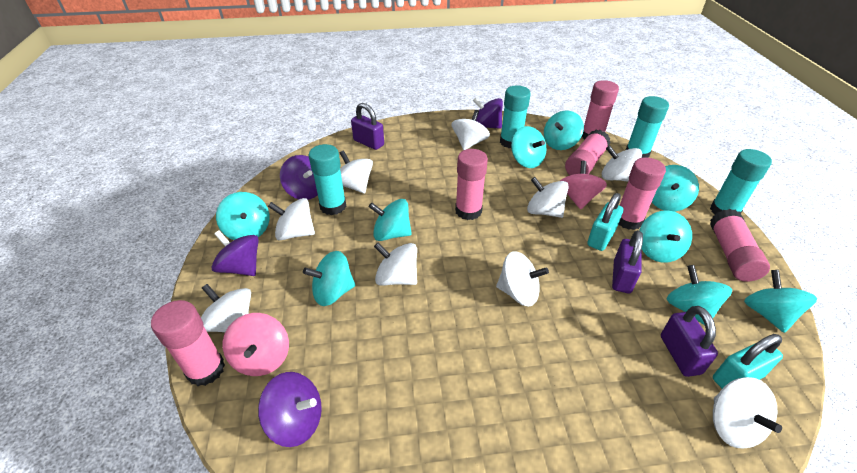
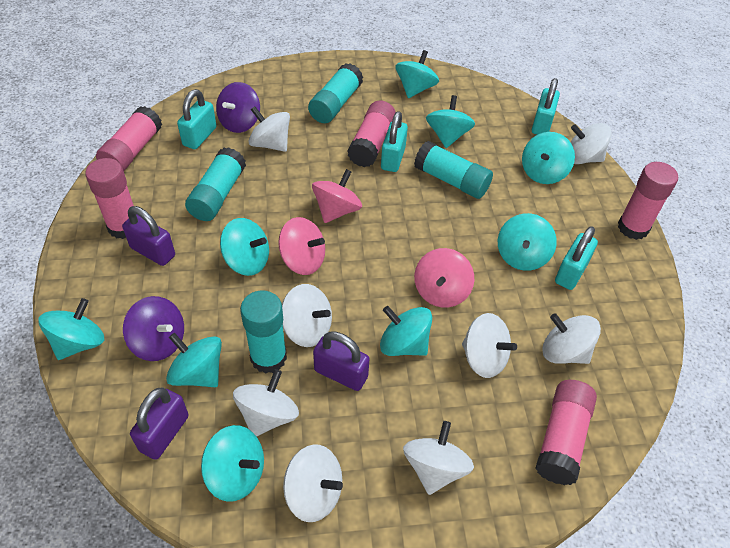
pink glue stick: 6 -> 5
pink spinning top: 2 -> 3
purple spinning top: 4 -> 2
turquoise padlock: 2 -> 4
white spinning top: 9 -> 8

